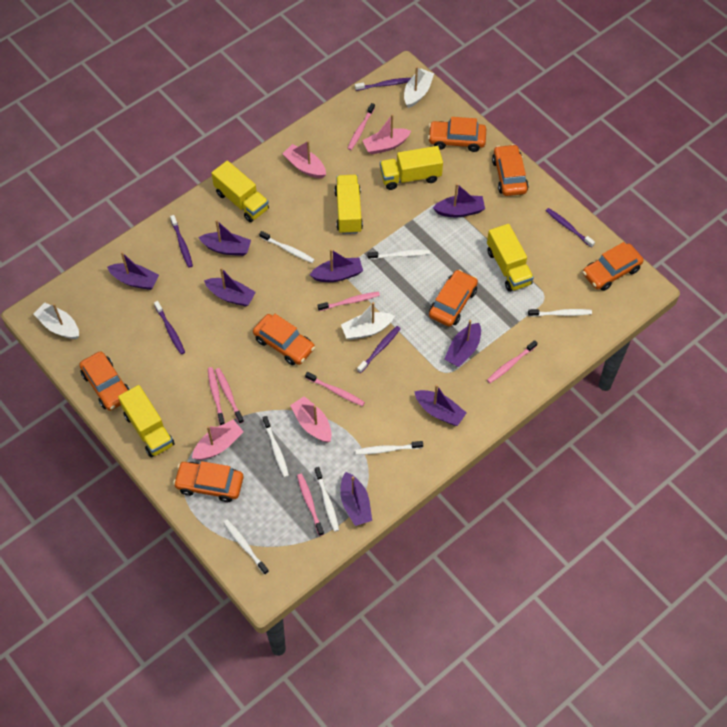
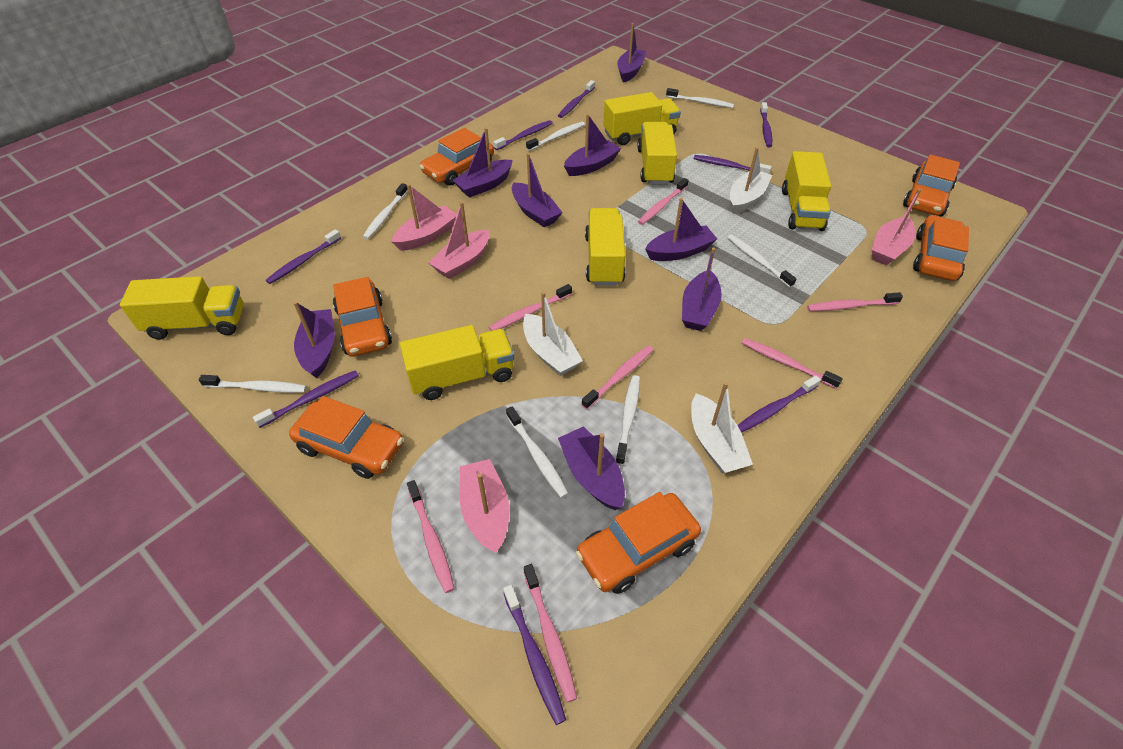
orange car: 7 -> 6
purple toothbrush: 5 -> 8
yellow truck: 5 -> 6

